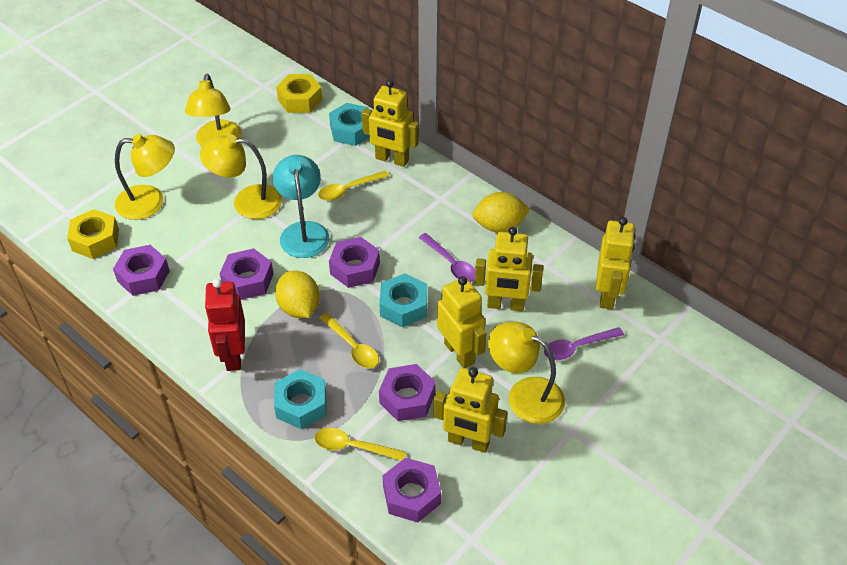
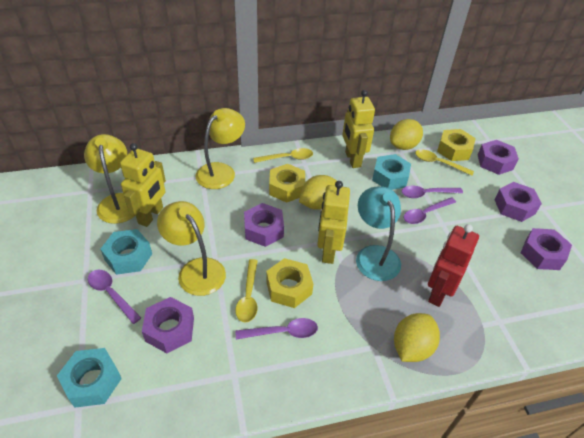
purple spoon: 2 -> 4
yellow lamp: 4 -> 3
yellow lemon: 2 -> 3
yellow nut: 2 -> 3
yellow robot: 5 -> 3

